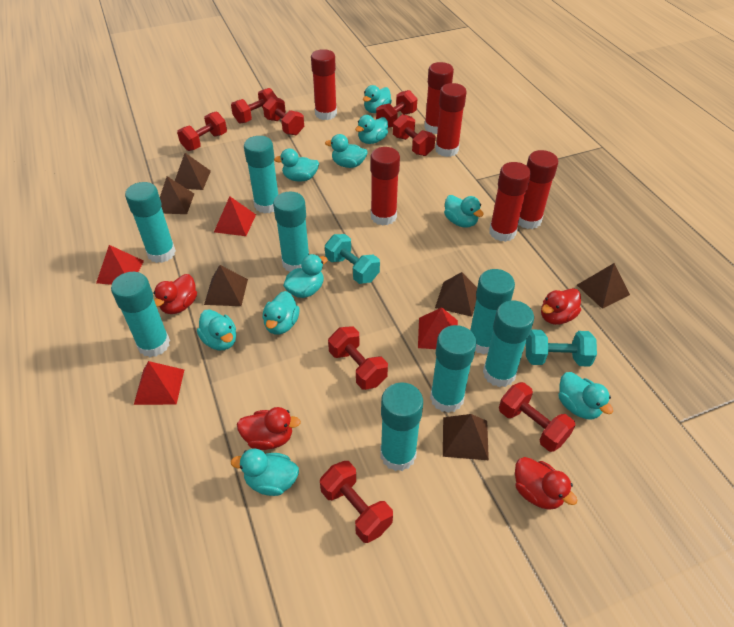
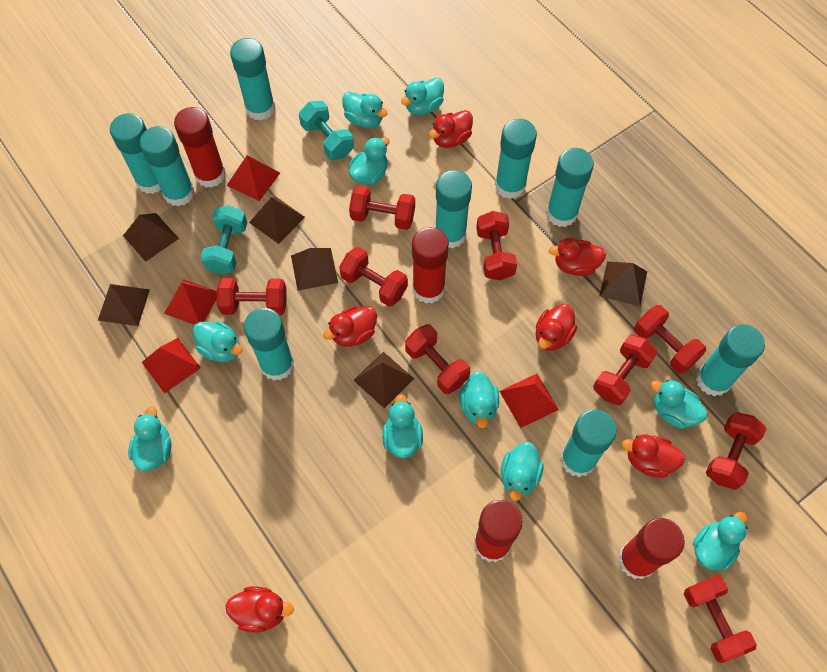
red duck: 4 -> 6
red dumbbell: 8 -> 9
red glue stick: 6 -> 4
turquoise glue stick: 8 -> 9

